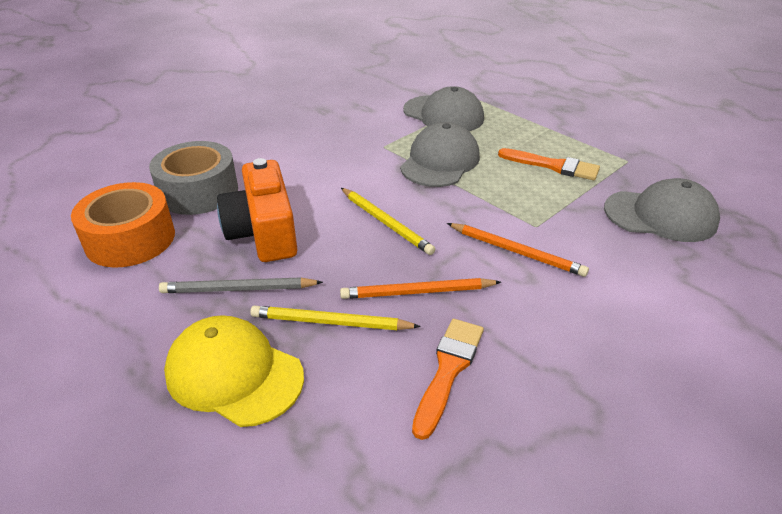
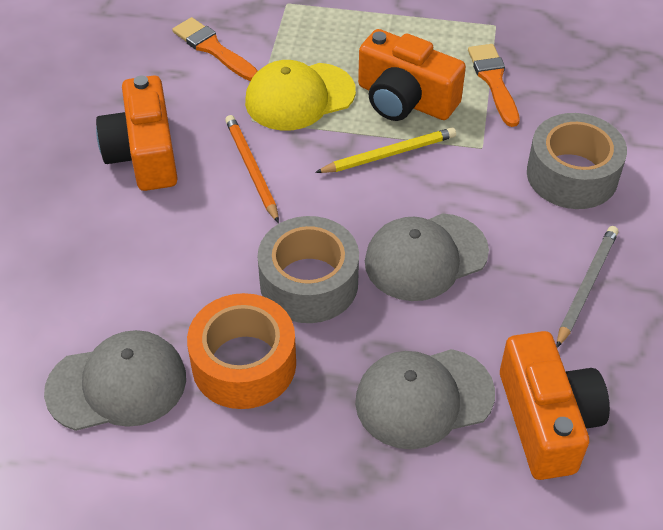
grey tape: 1 -> 2
orange camera: 1 -> 3
orange pencil: 2 -> 1
yellow pencil: 2 -> 1

